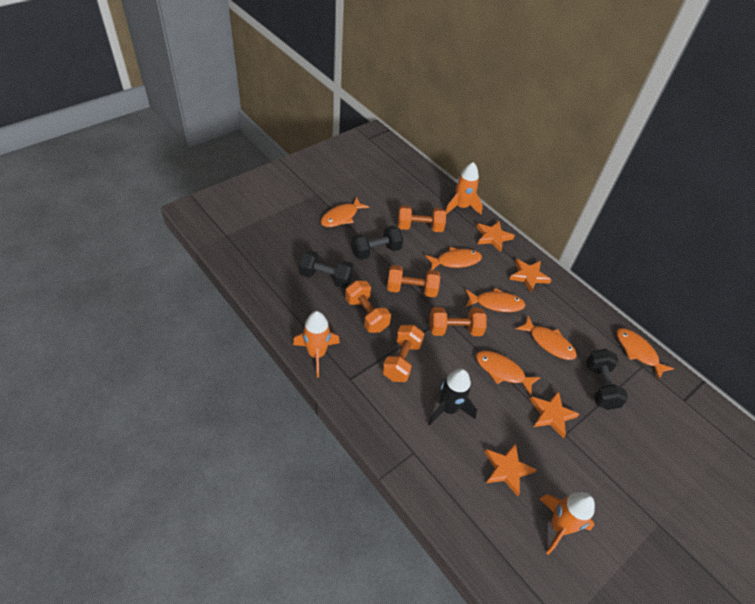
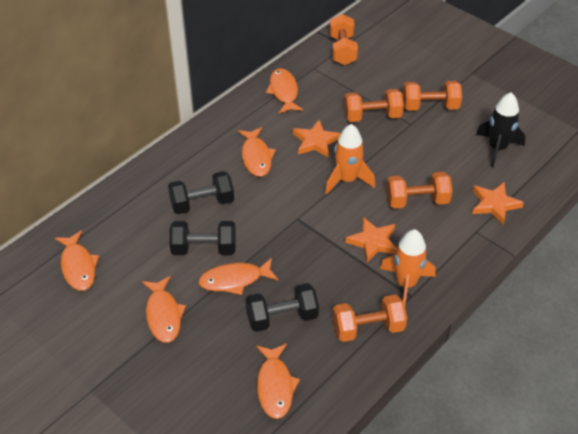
orange rocket: 3 -> 2
orange star: 4 -> 3

